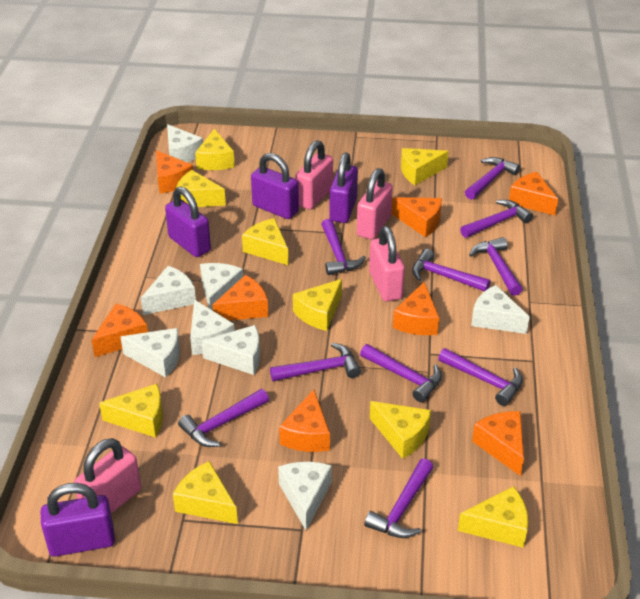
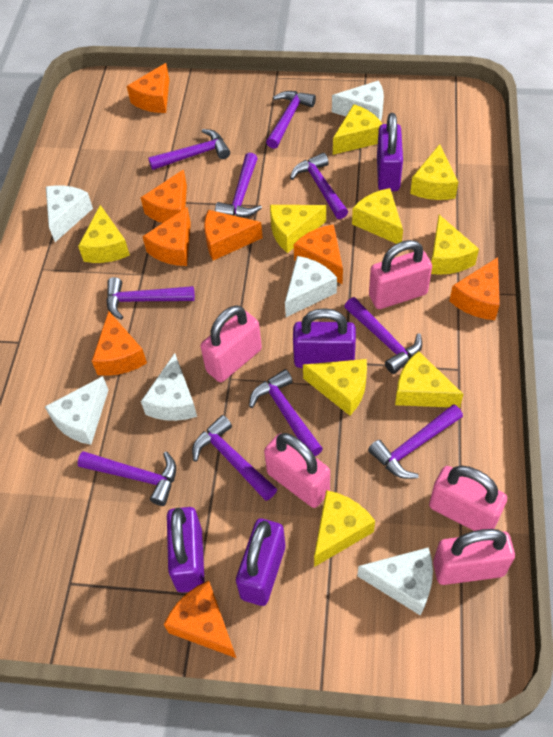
pink padlock: 4 -> 5
white cheese: 8 -> 6

